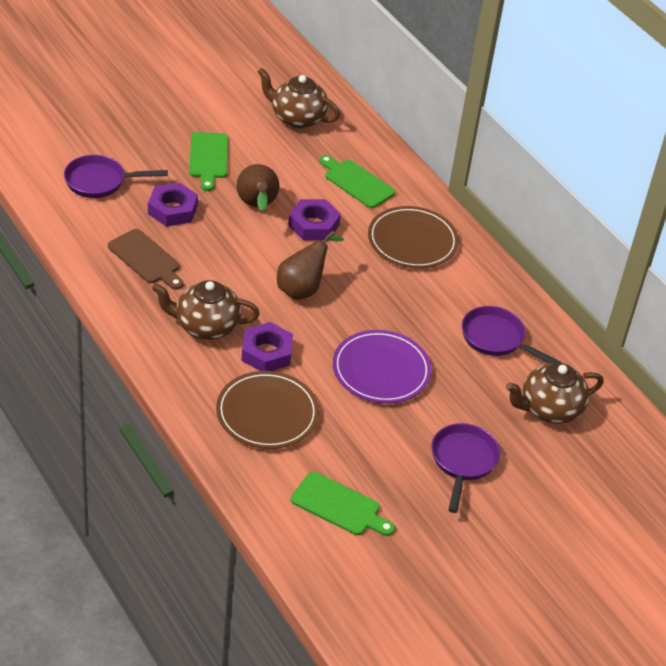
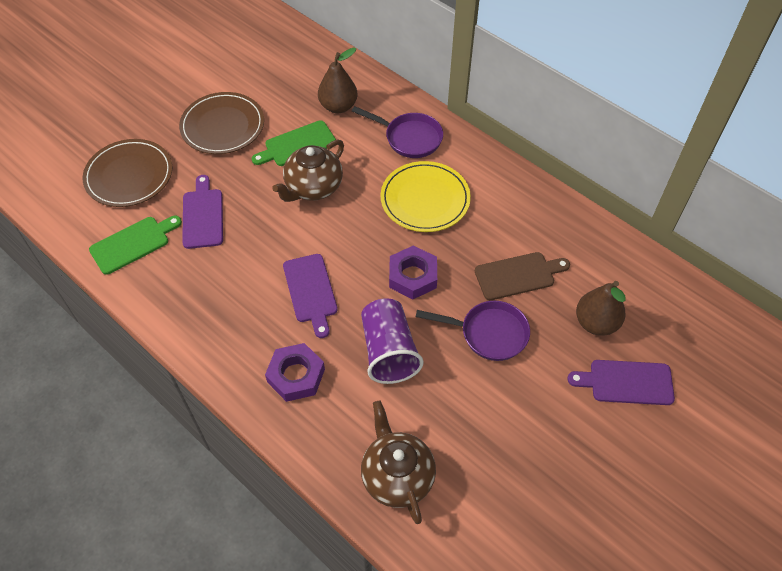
brown teapot: 3 -> 2
green cutting board: 3 -> 2
purple cup: 0 -> 1
purple cutting board: 0 -> 3
purple nut: 3 -> 2
purple pan: 3 -> 2
purple plate: 1 -> 0
yellow plate: 0 -> 1

